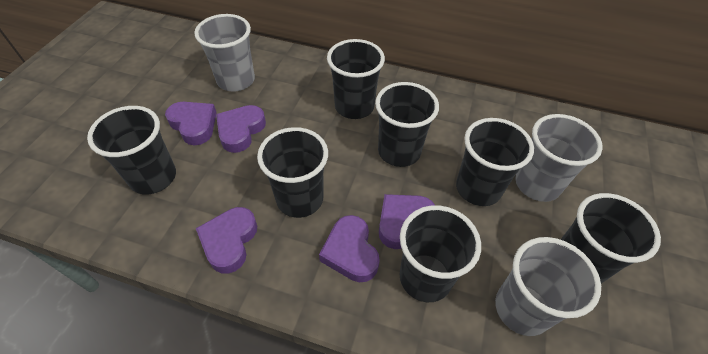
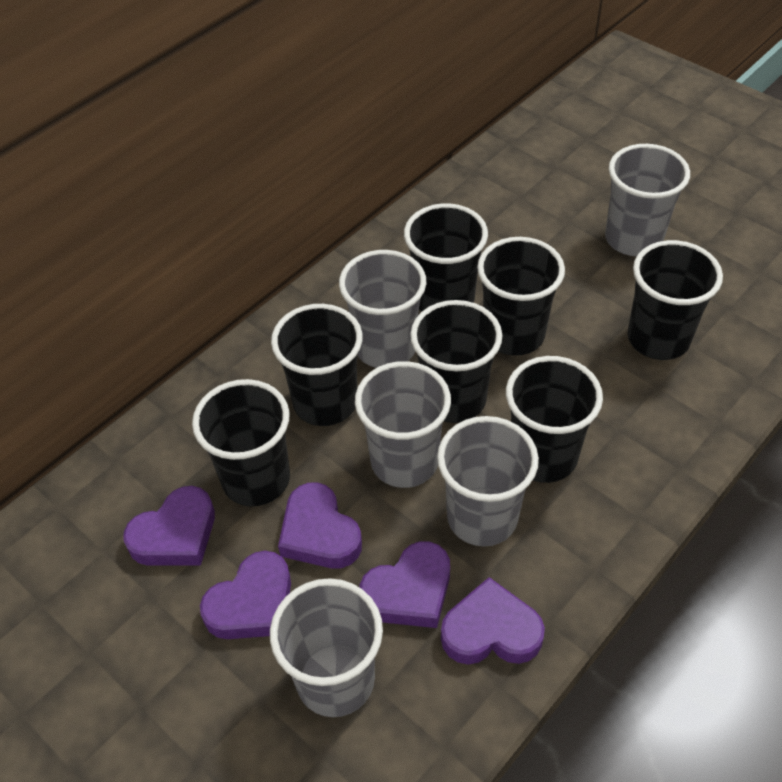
grey cup: 3 -> 5

